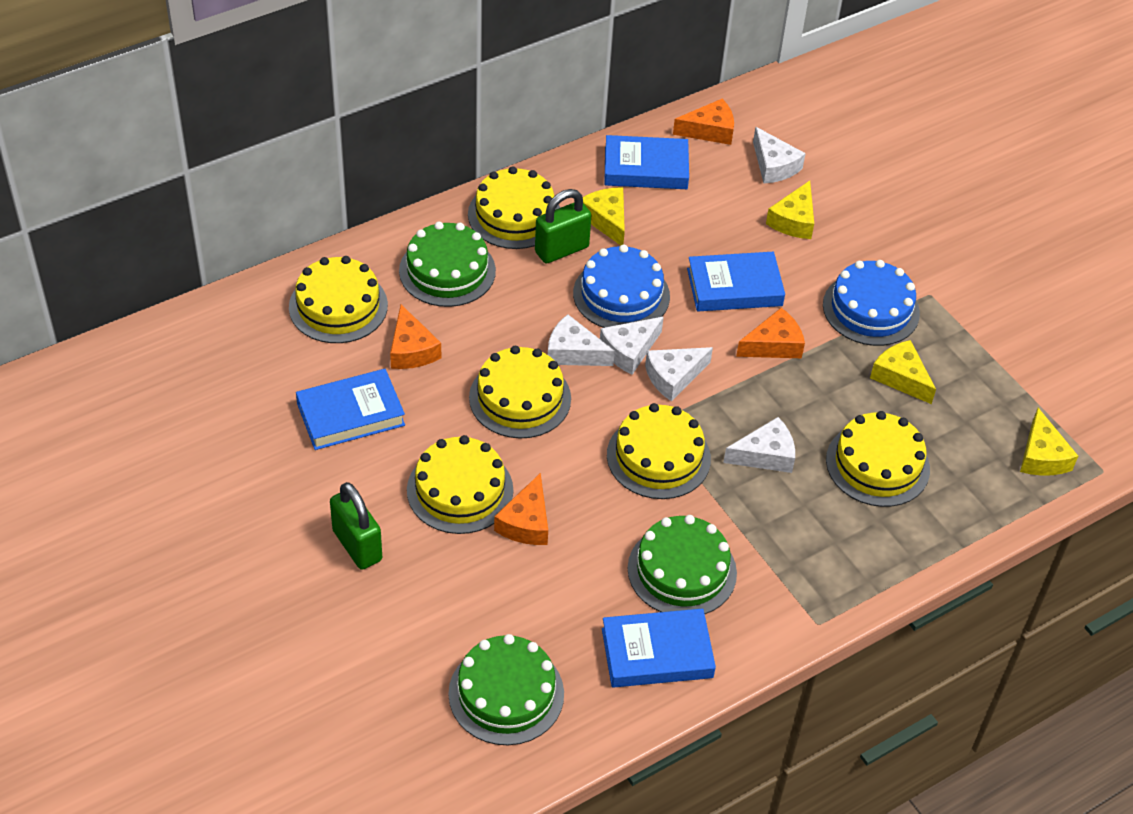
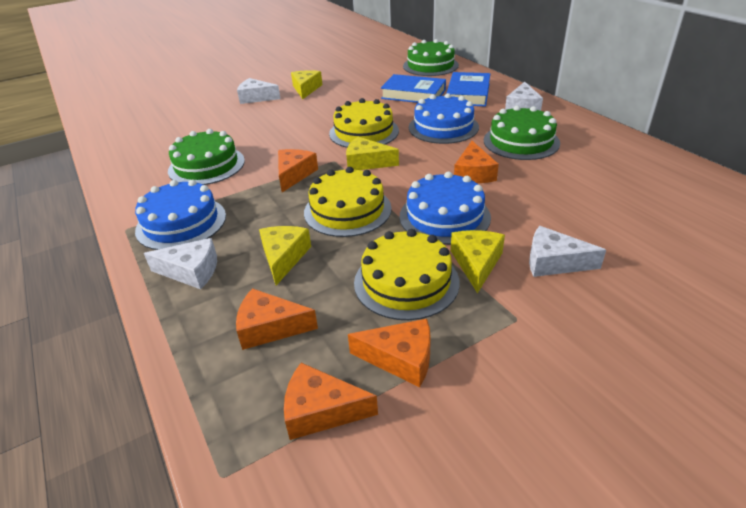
blue book: 4 -> 2
blue cake: 2 -> 3
green padlock: 2 -> 0
orange cheese: 4 -> 5
white cheese: 5 -> 4
yellow cake: 6 -> 3

